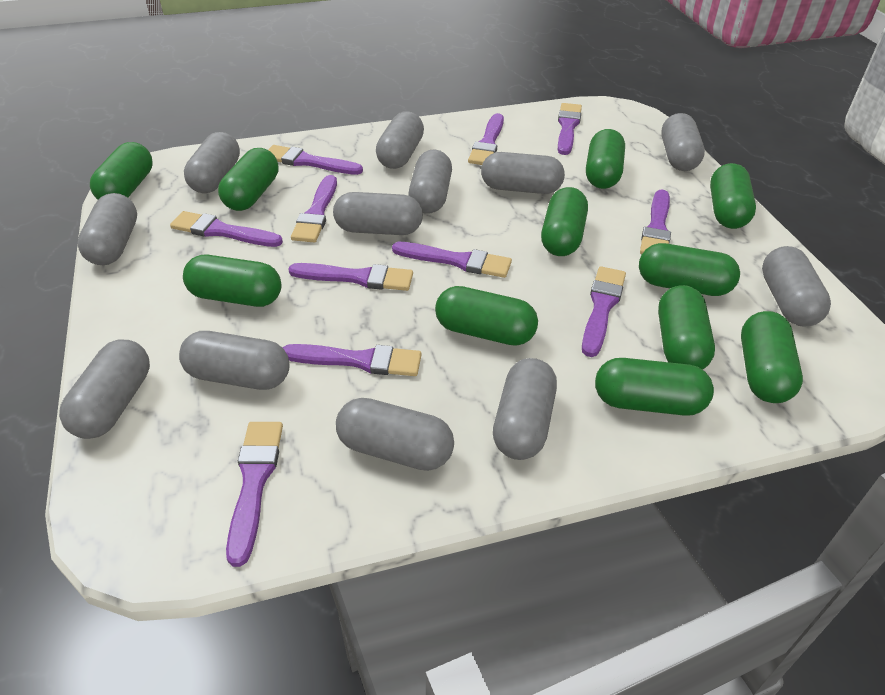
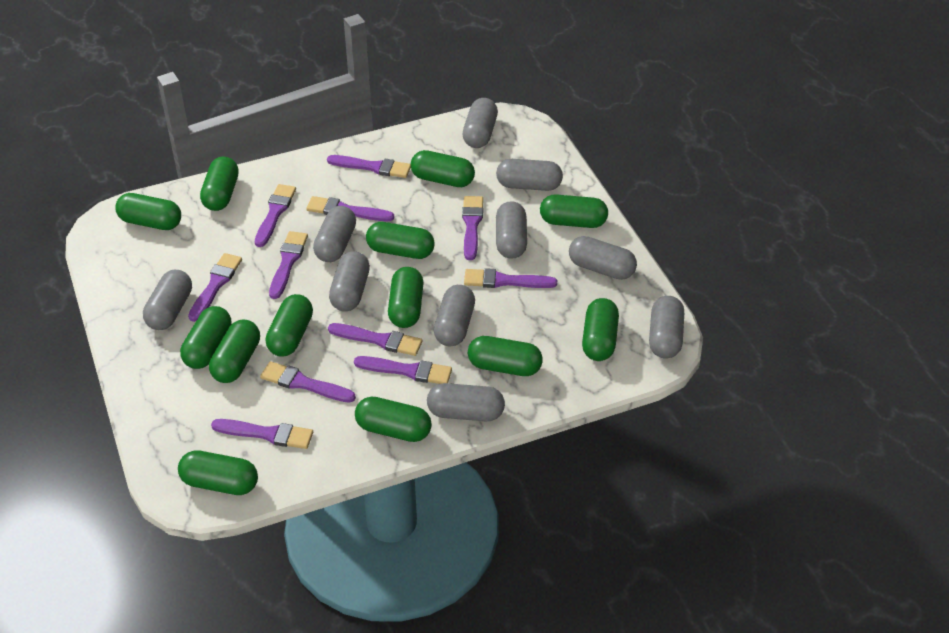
green capsule: 11 -> 13
grey capsule: 12 -> 10

